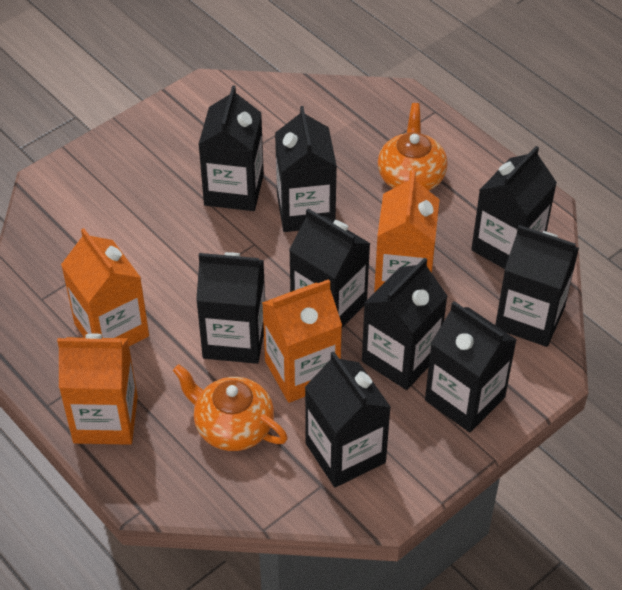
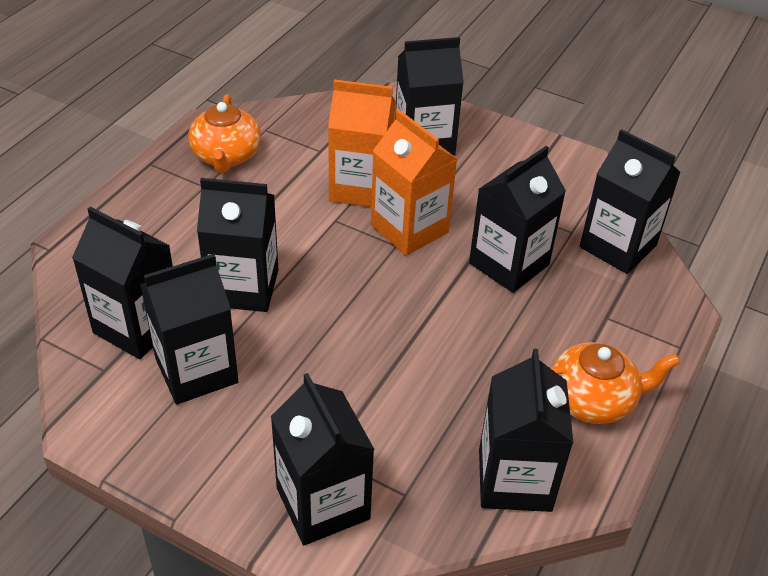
black carton: 9 -> 8
orange carton: 4 -> 2

